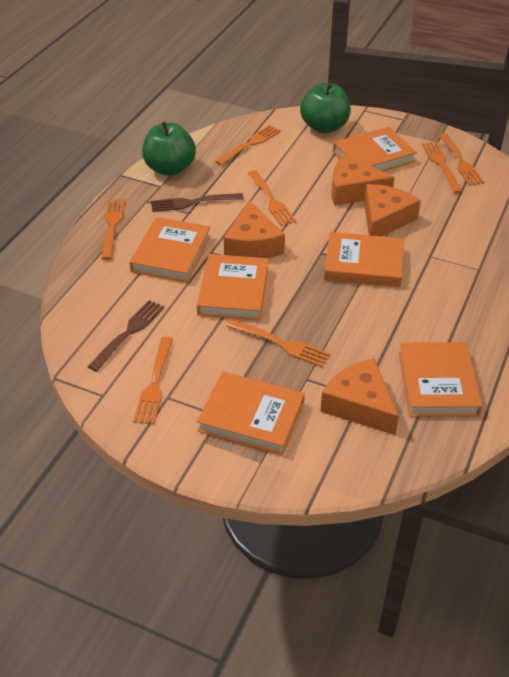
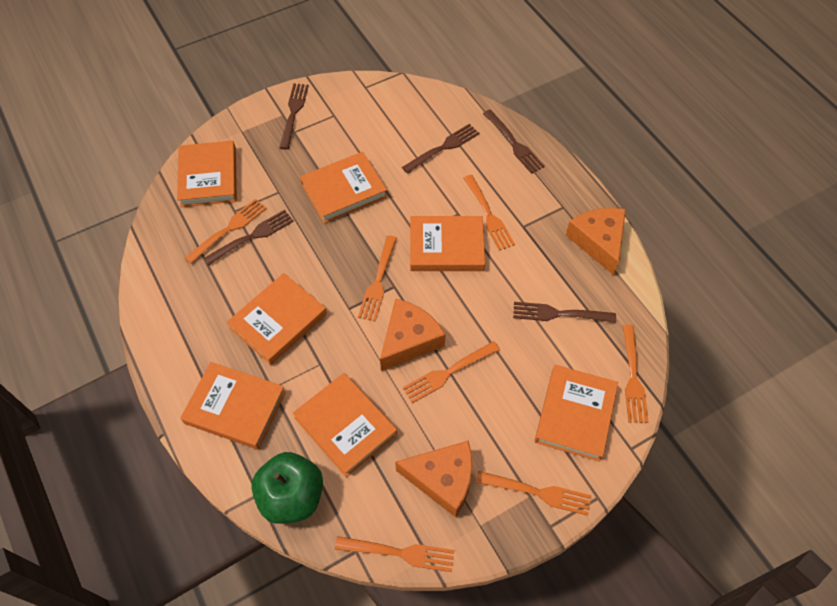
brown fork: 2 -> 5
green apple: 2 -> 1
orange book: 6 -> 7
orange cheese: 4 -> 3

